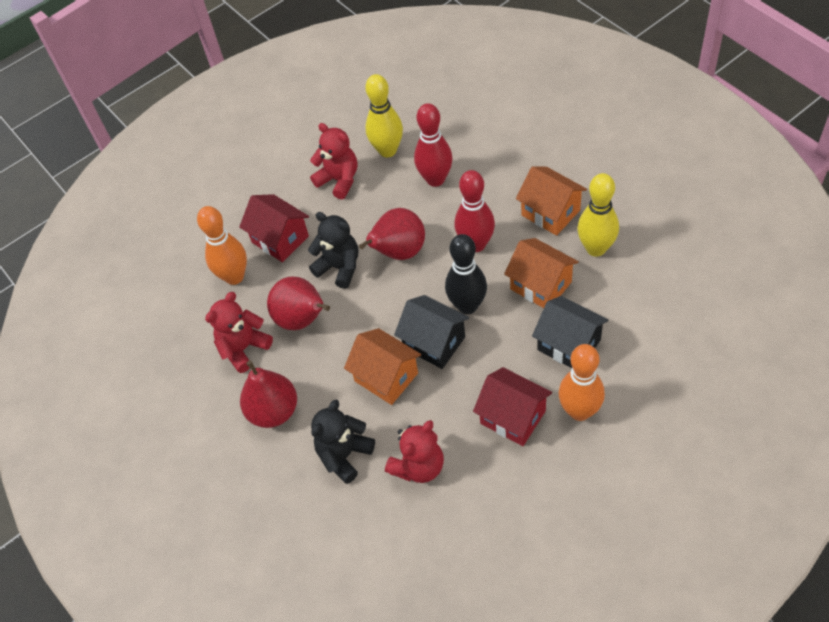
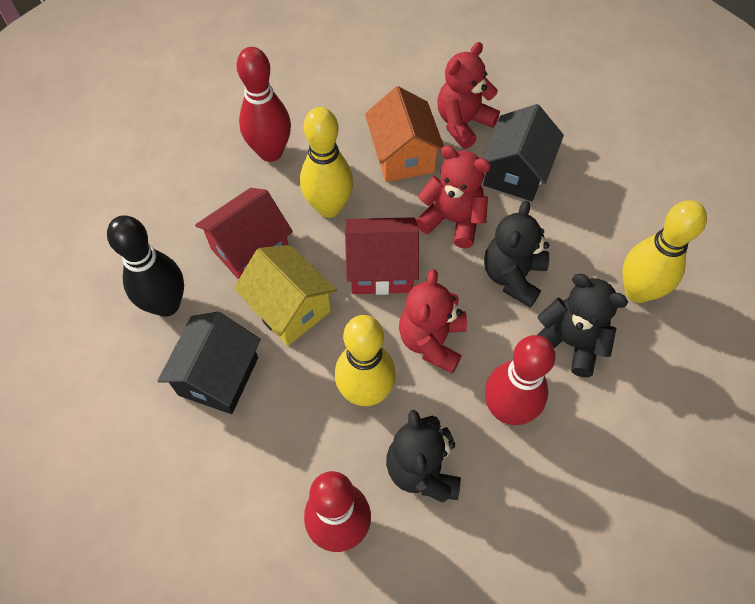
black teddy bear: 2 -> 3
orange bowling pin: 2 -> 0
orange house: 3 -> 1
red bowling pin: 2 -> 3
red pear: 3 -> 0
yellow bowling pin: 2 -> 3
yellow house: 0 -> 1

